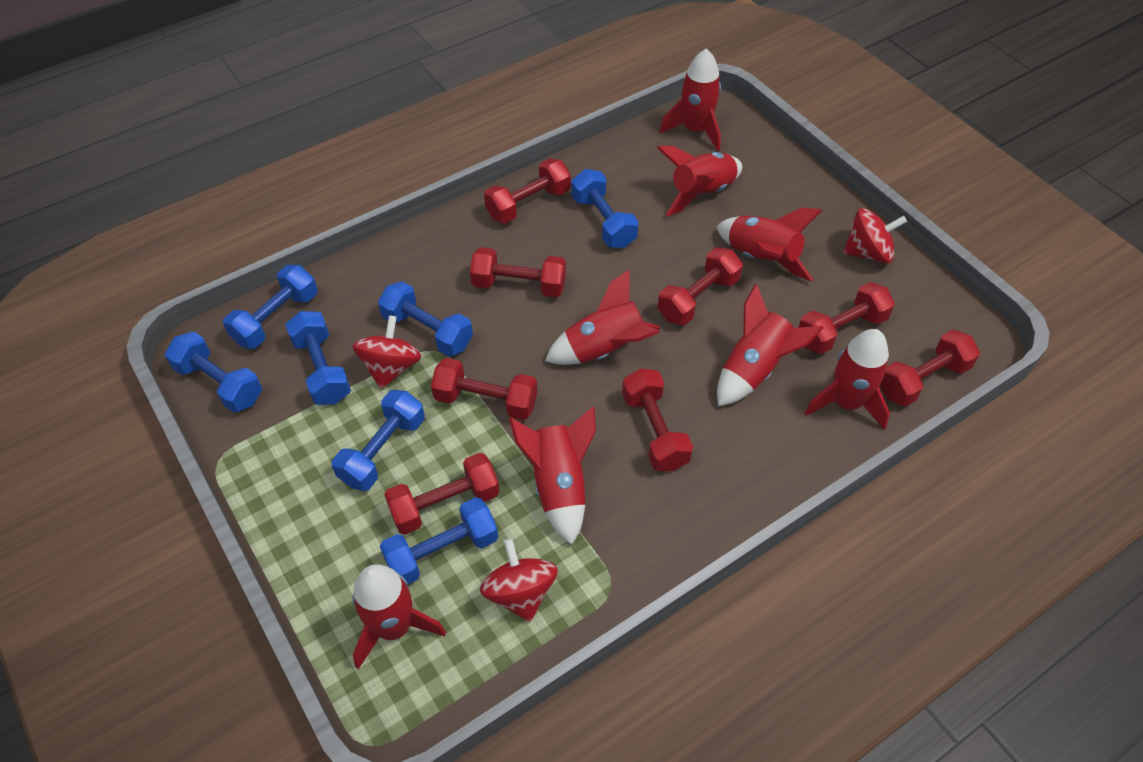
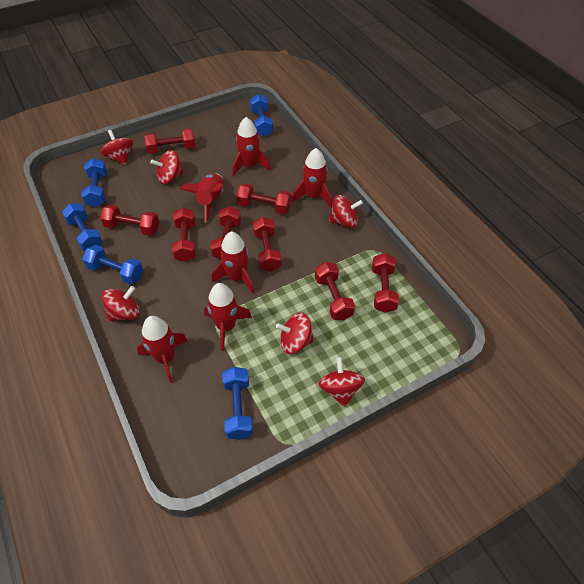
blue dumbbell: 7 -> 5
red rocket: 8 -> 6
red spinning top: 3 -> 6

